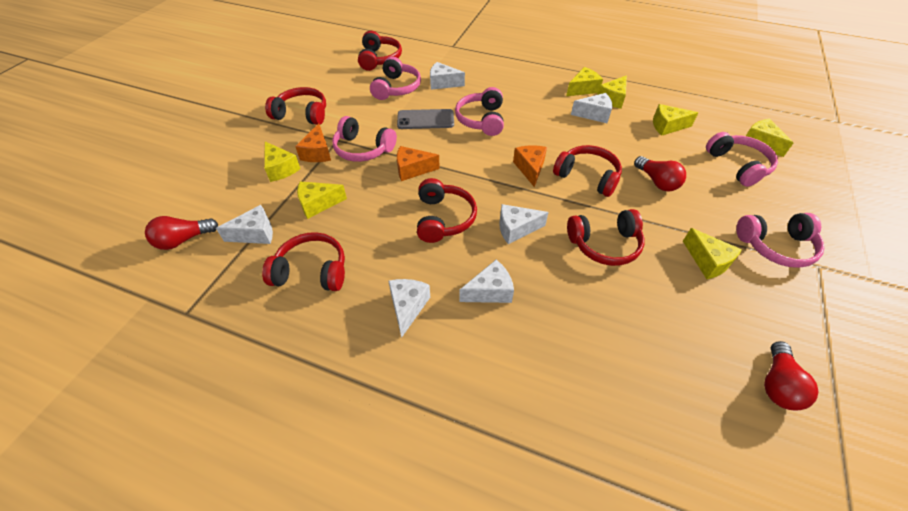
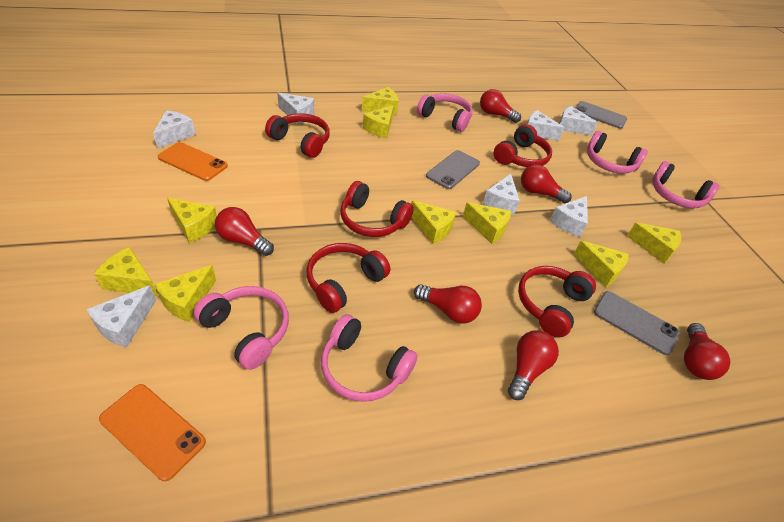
grey phone: 1 -> 3
orange cheese: 3 -> 0
orange phone: 0 -> 2
red headphones: 6 -> 5
red light bulb: 3 -> 6
white cheese: 6 -> 7
yellow cheese: 7 -> 9

